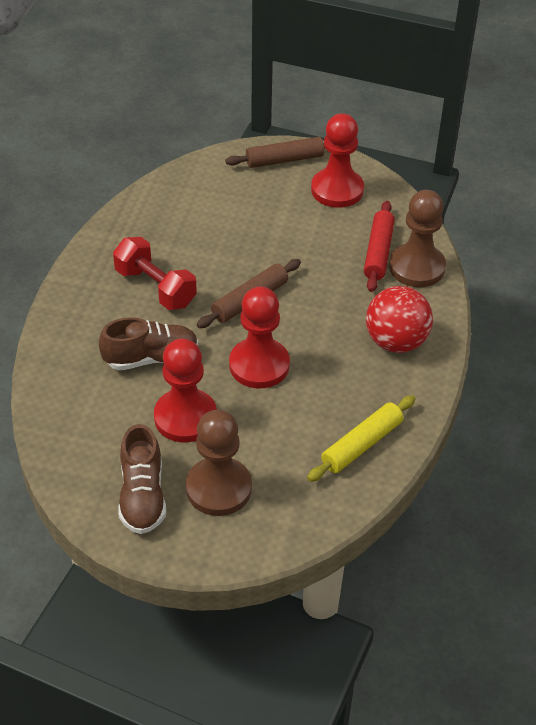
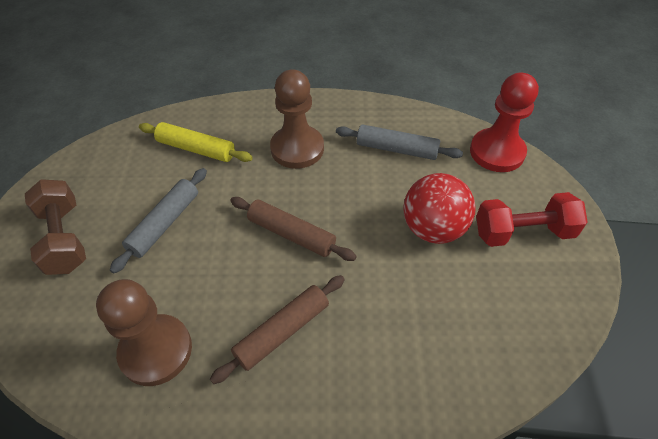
brown dumbbell: 0 -> 1
brown shoe: 2 -> 0
grey rolling pin: 0 -> 2
red pawn: 3 -> 1
red rolling pin: 1 -> 0

